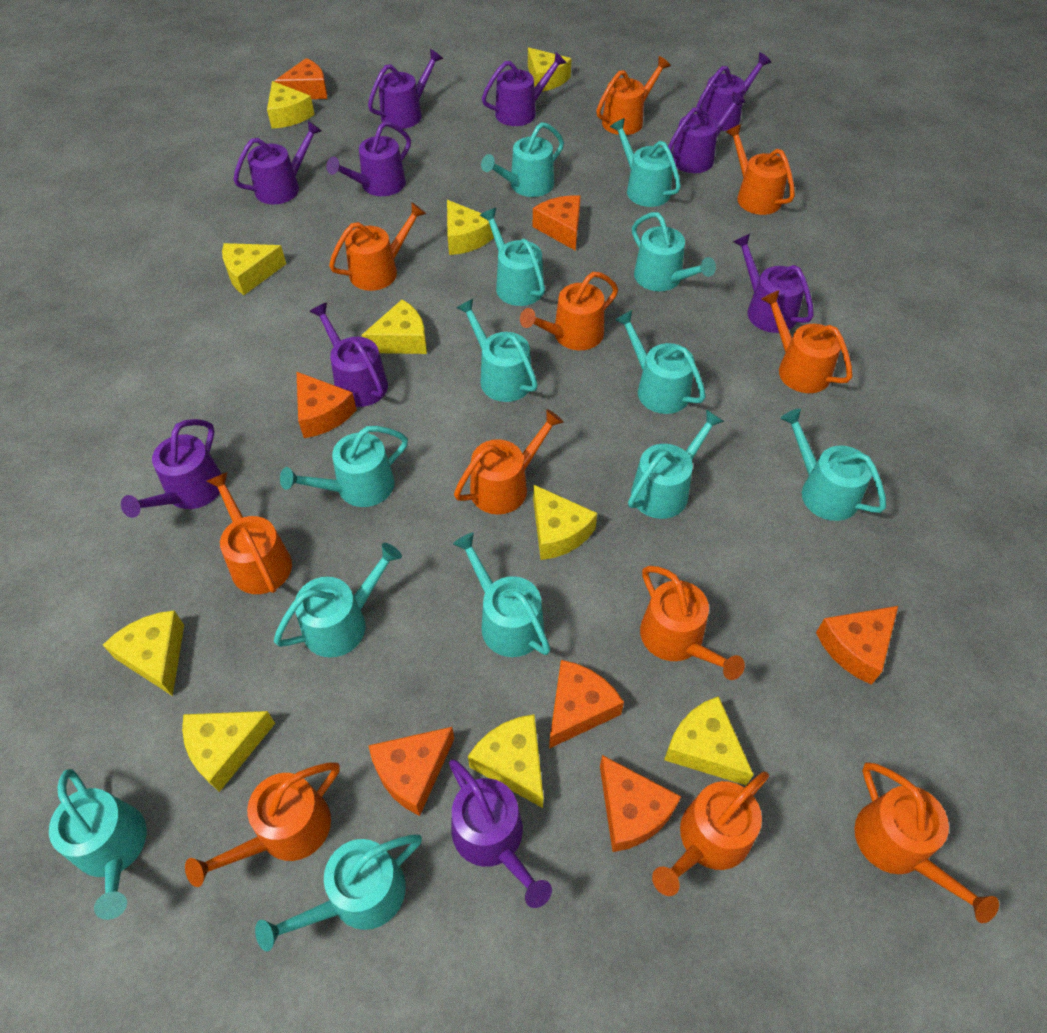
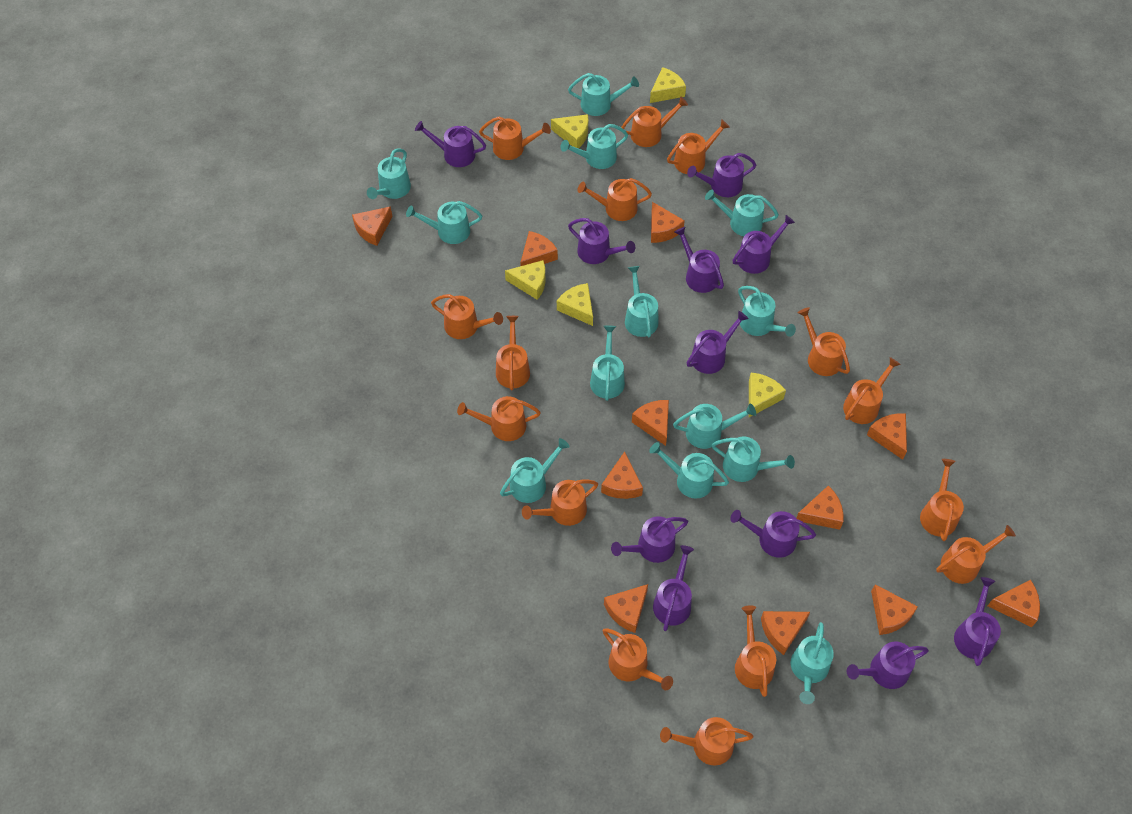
orange cheese: 7 -> 11
orange watering can: 11 -> 15
purple watering can: 10 -> 11
yellow cheese: 10 -> 5

